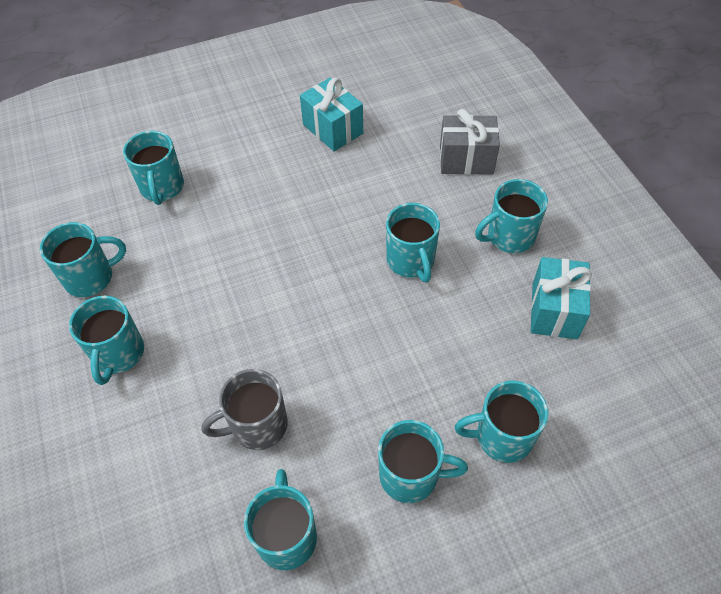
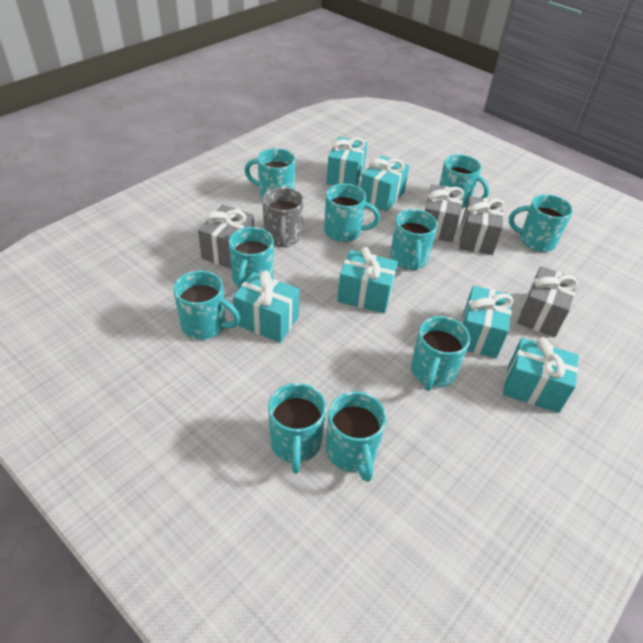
grey gift: 1 -> 4
turquoise gift: 2 -> 6
turquoise mug: 8 -> 10

